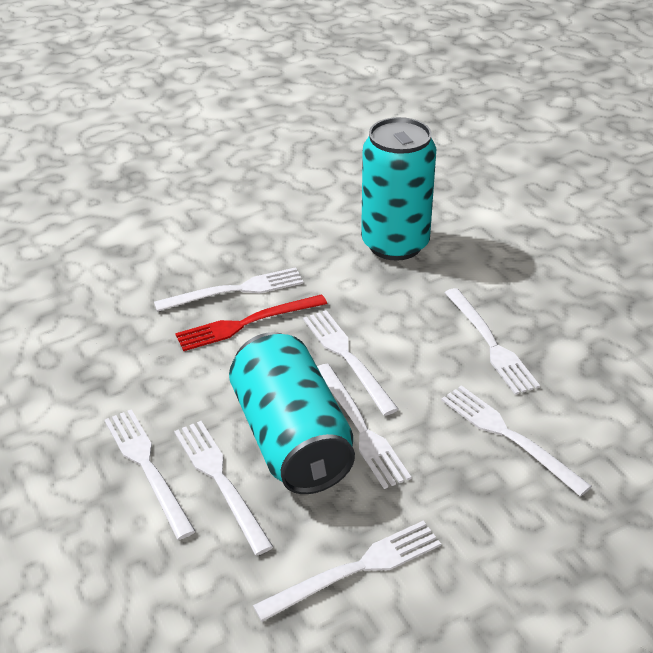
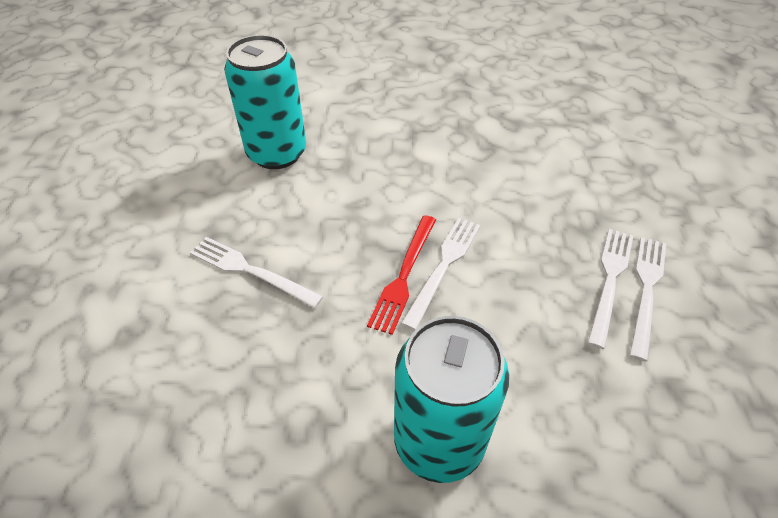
white fork: 8 -> 4

